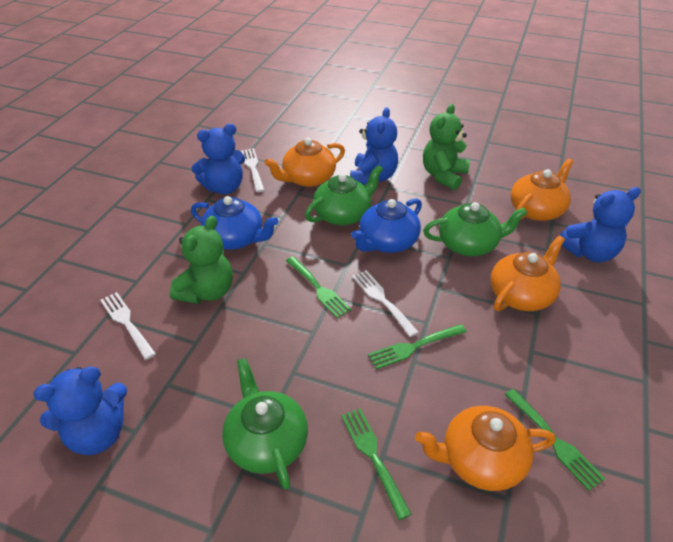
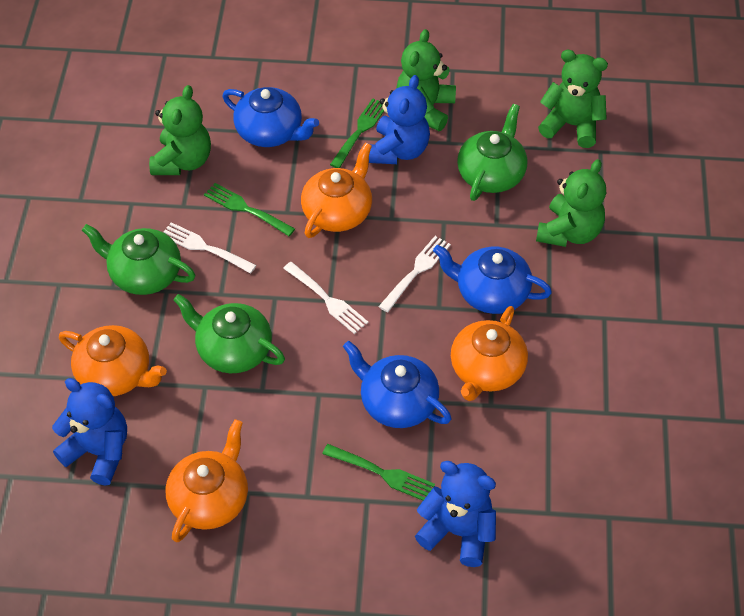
blue teapot: 2 -> 3
blue teddy bear: 4 -> 3
green fork: 4 -> 3
green teddy bear: 2 -> 4

